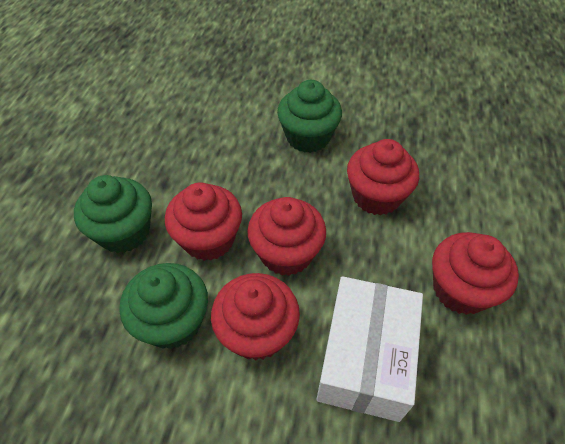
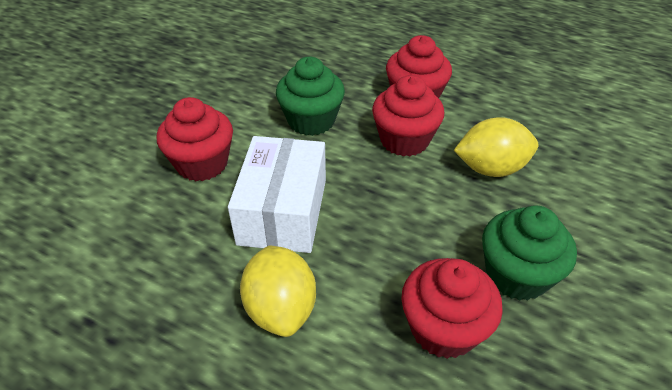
green cupcake: 3 -> 2
red cupcake: 5 -> 4
yellow lemon: 0 -> 2

